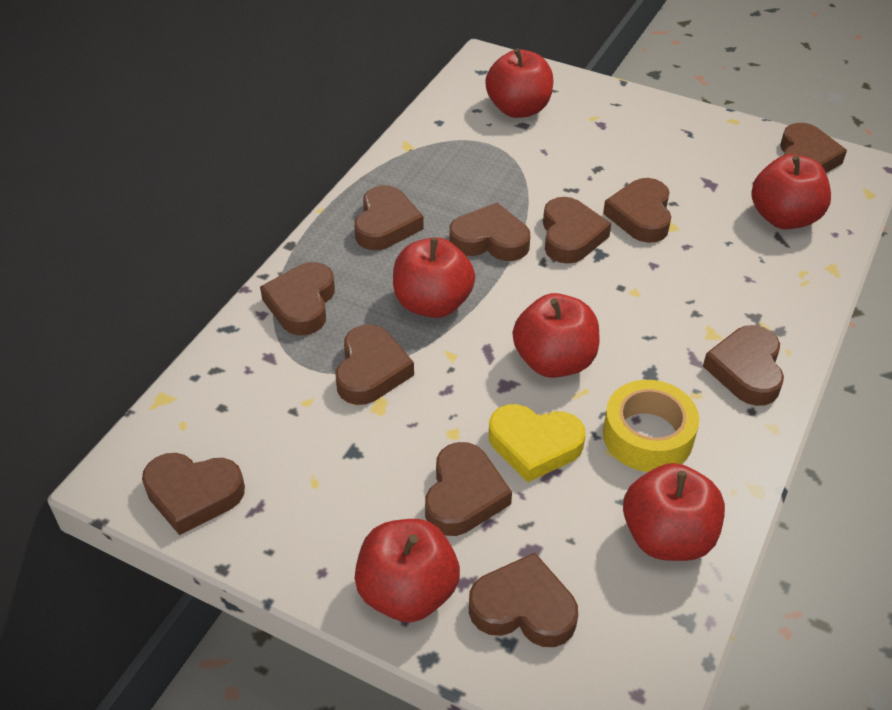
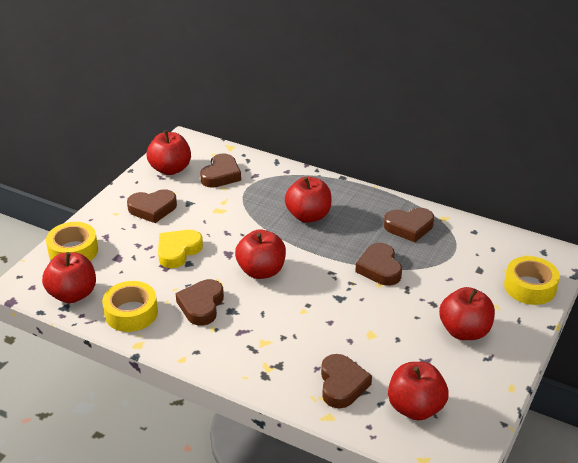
brown heart: 11 -> 6
yellow tape: 1 -> 3

